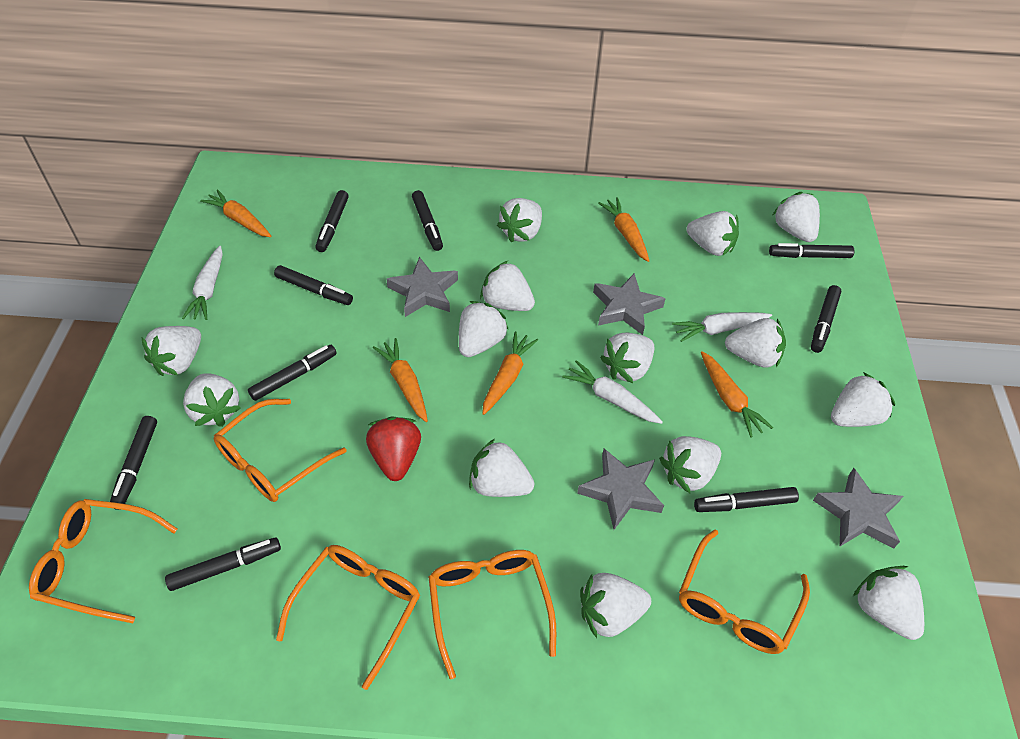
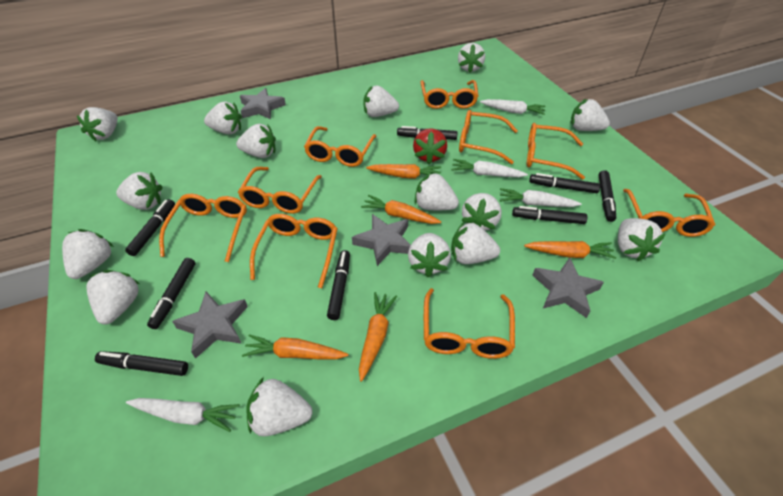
black marker: 9 -> 8
orange glasses: 5 -> 9
white carrot: 3 -> 4
white strawberry: 14 -> 15

